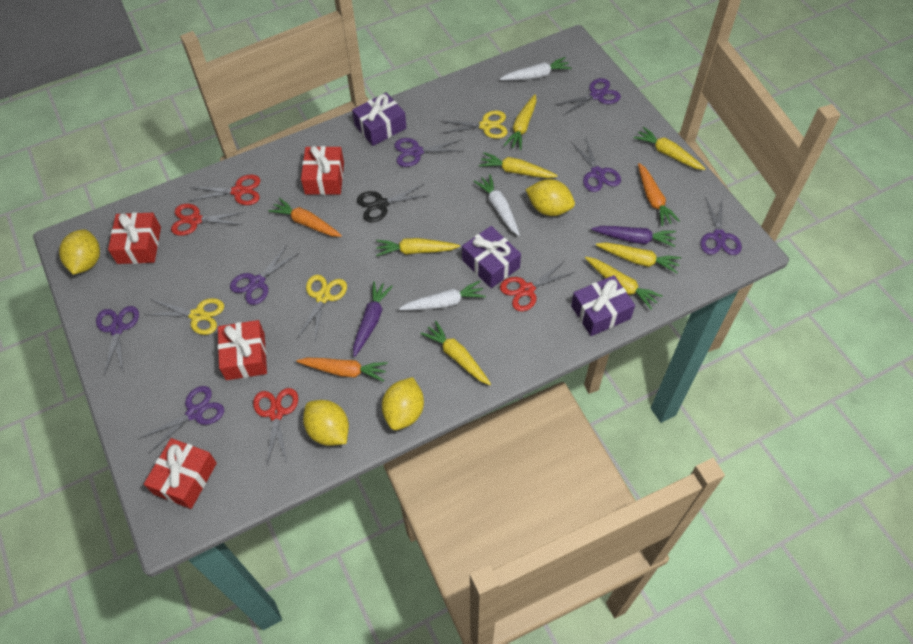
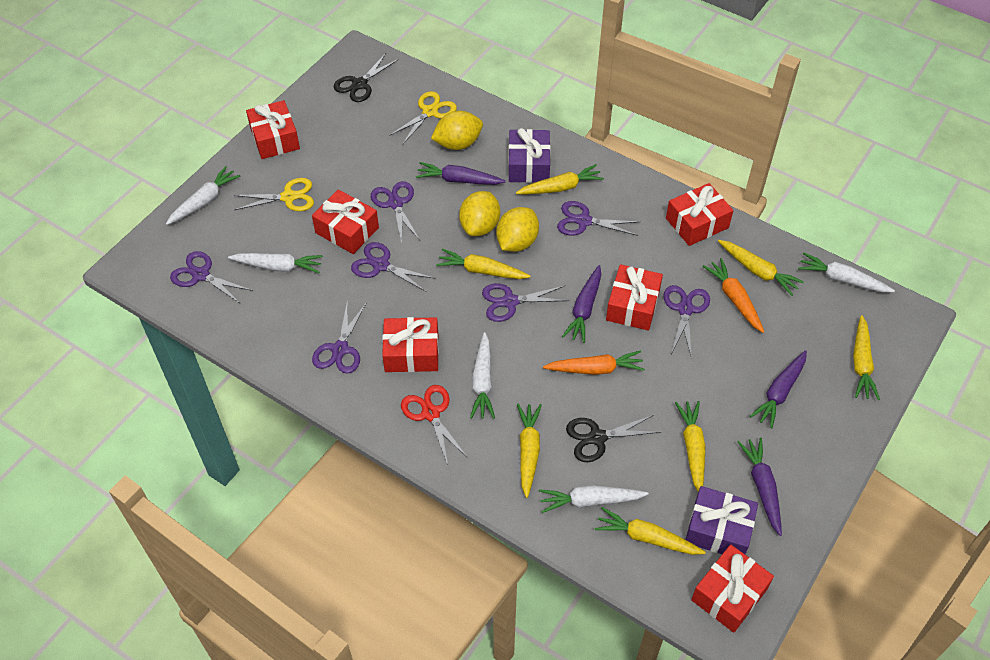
black scissors: 1 -> 2
orange carrot: 3 -> 2
purple carrot: 2 -> 4
purple gift: 3 -> 2
red gift: 4 -> 6
red scissors: 4 -> 1
white carrot: 3 -> 5
yellow lemon: 4 -> 3
yellow scissors: 3 -> 2

